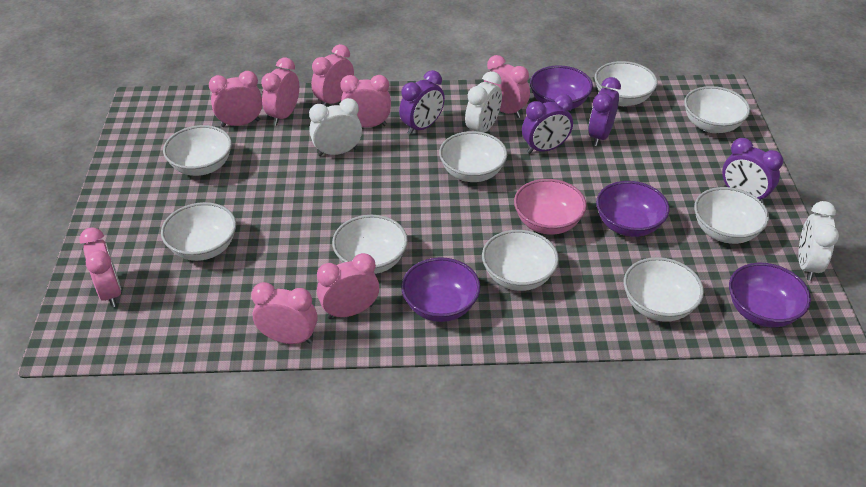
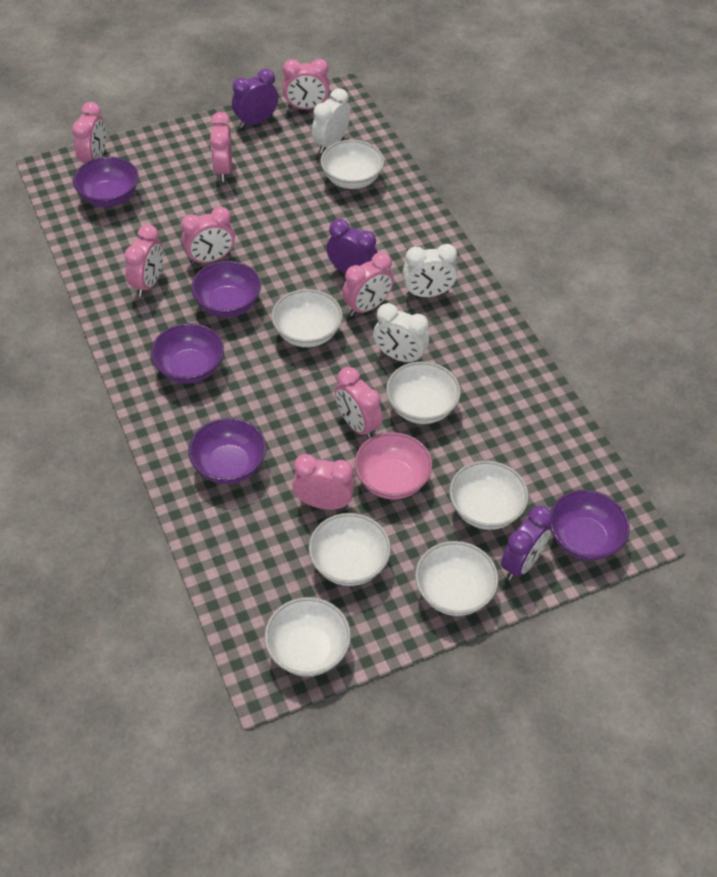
purple bowl: 4 -> 5
purple clock: 4 -> 3
white bowl: 9 -> 7

